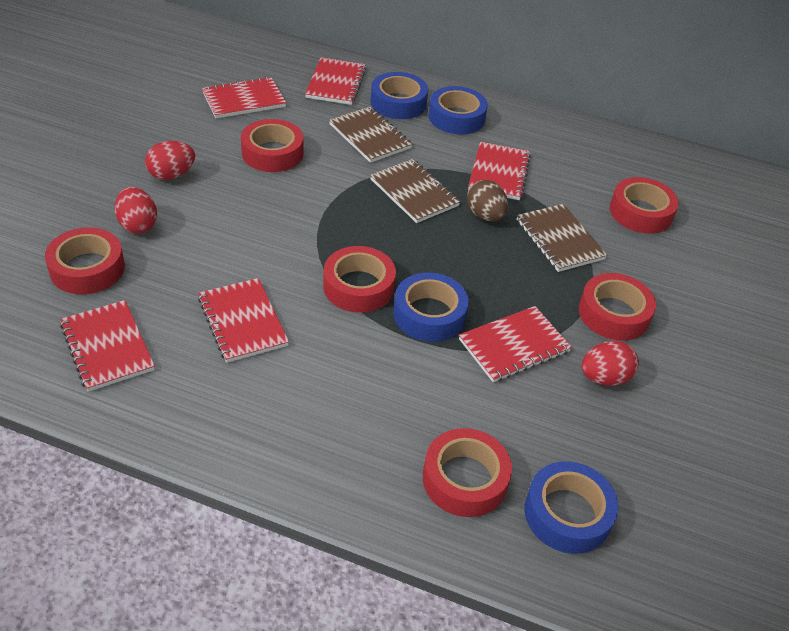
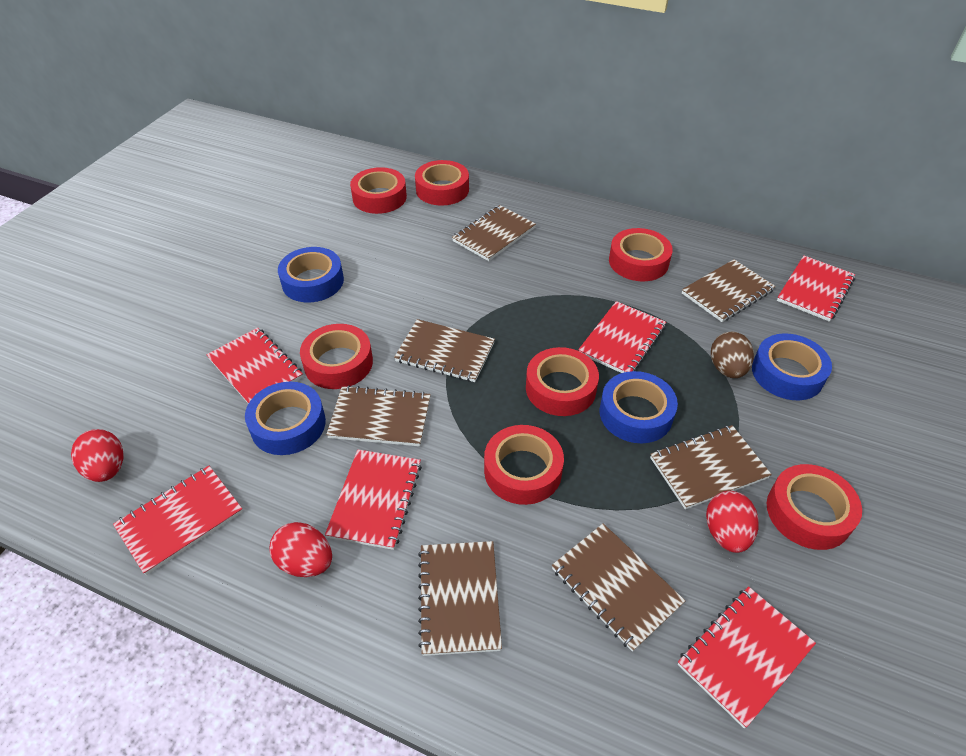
brown notebook: 3 -> 7
red tape: 6 -> 7

